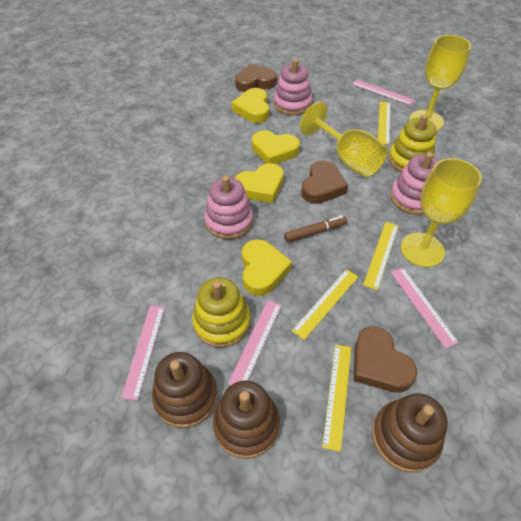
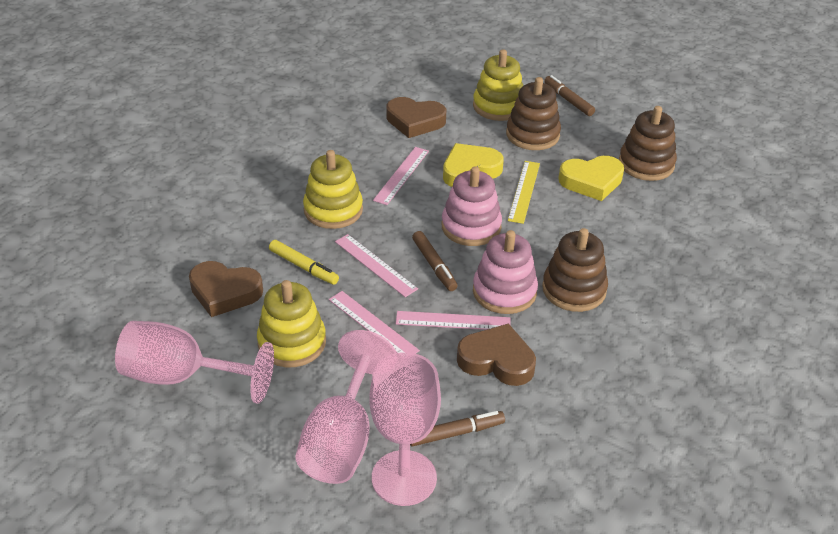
brown marker: 1 -> 3
pink goblet: 0 -> 3
pink stacking toy: 3 -> 2
yellow goblet: 3 -> 0
yellow heart: 4 -> 2
yellow marker: 0 -> 1
yellow ruler: 4 -> 1
yellow stacking toy: 2 -> 3

